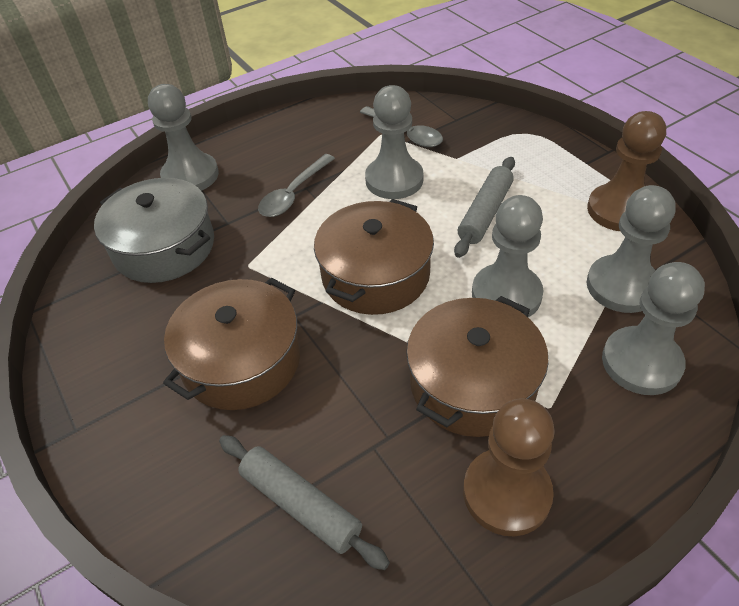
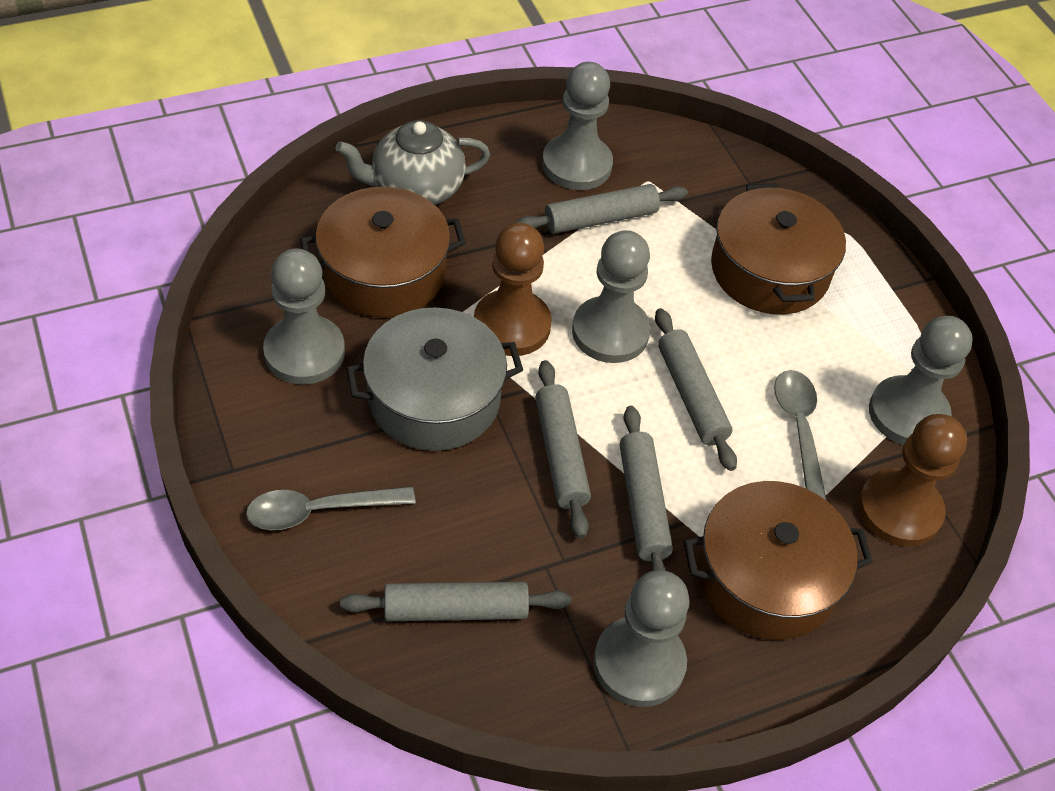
grey rolling pin: 2 -> 5
grey teapot: 0 -> 1

